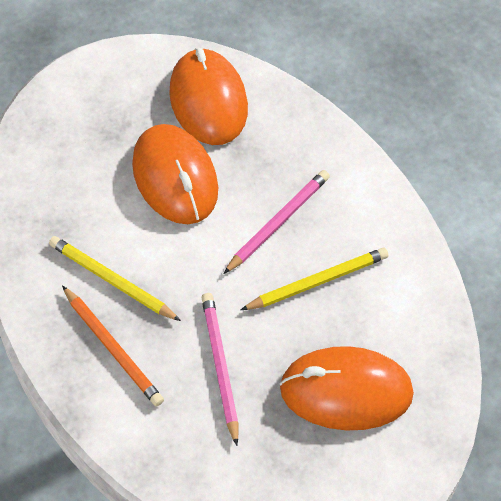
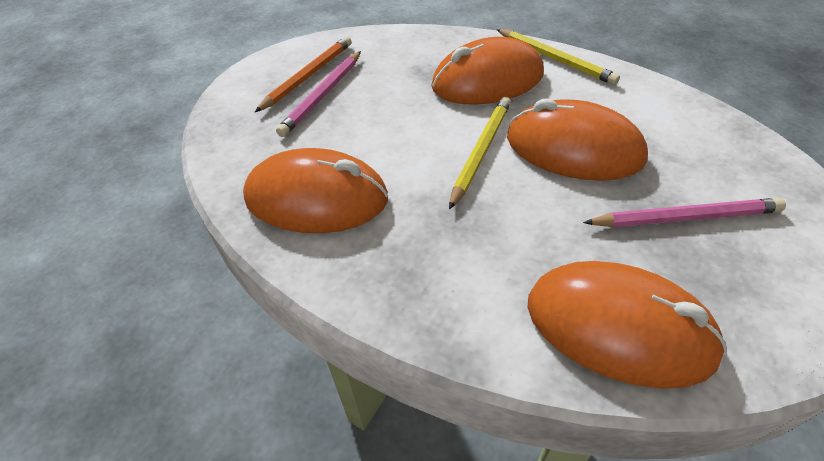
orange mouse: 3 -> 4

